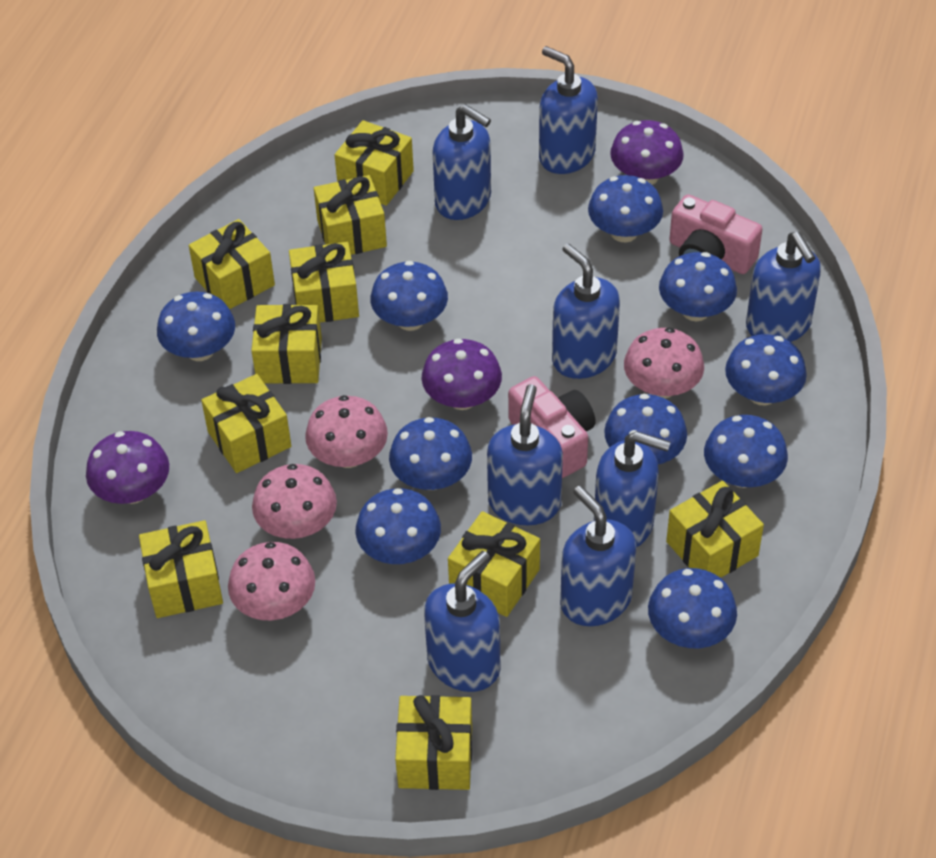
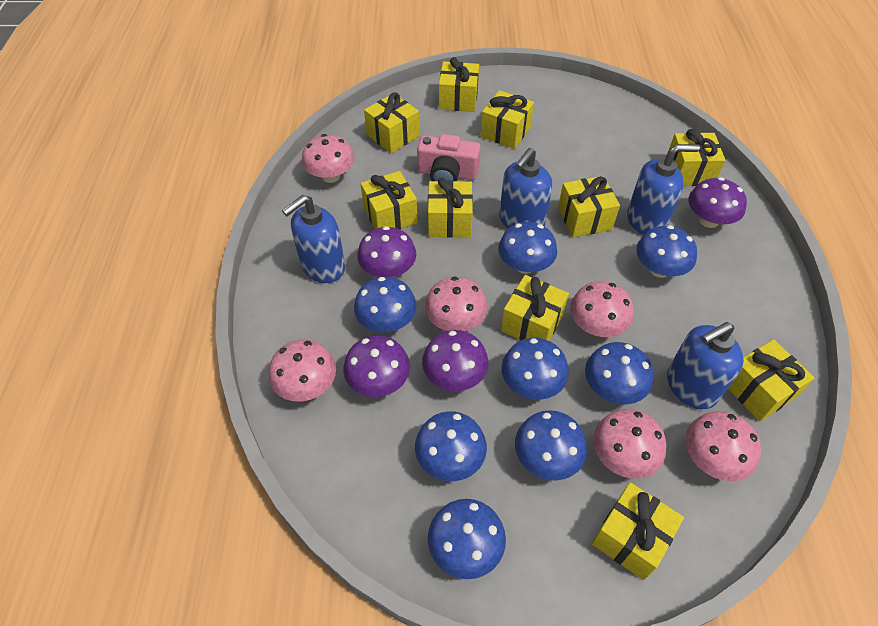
blue mushroom: 10 -> 8
blue soap dispenser: 8 -> 4
pink camera: 2 -> 1
pink mushroom: 4 -> 6
purple mushroom: 3 -> 4

